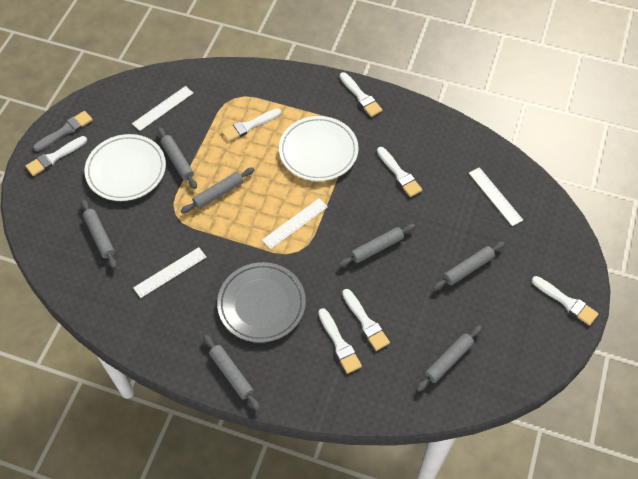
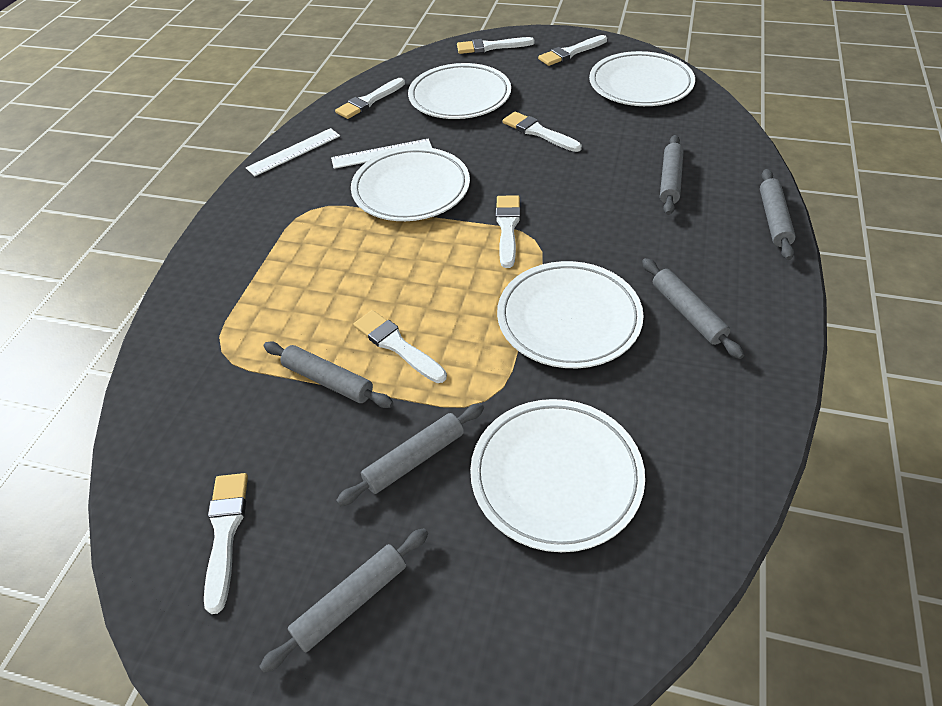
grey brush: 1 -> 0
grey plate: 1 -> 0
grey rolling pin: 7 -> 6
white plate: 2 -> 5
white ruler: 4 -> 2

